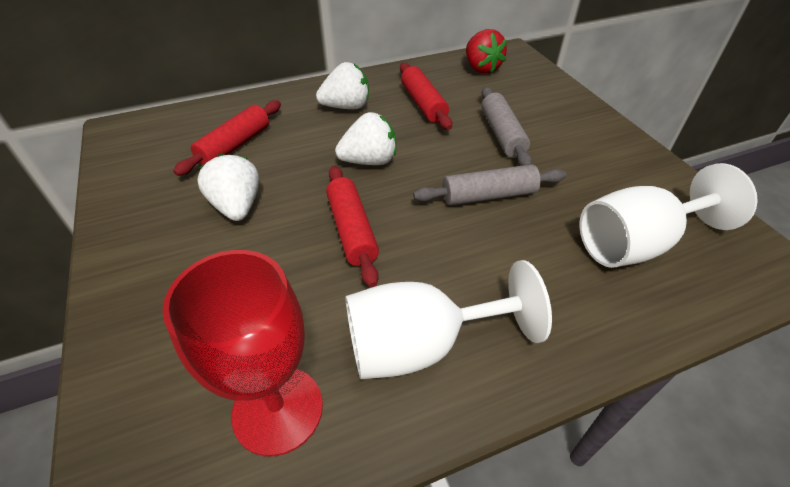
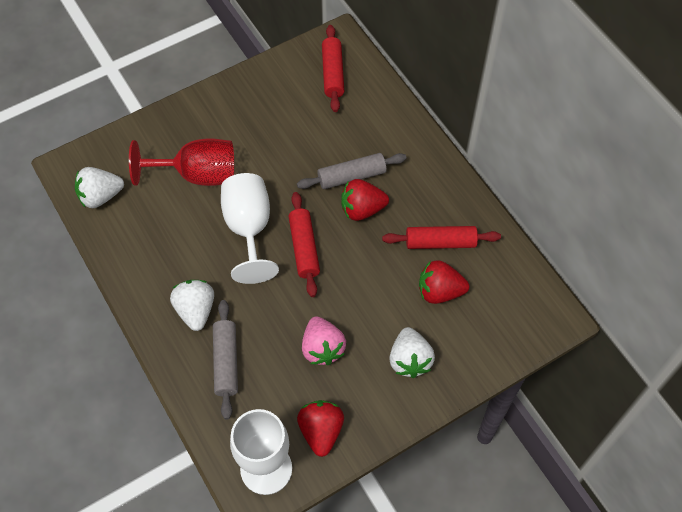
pink strawberry: 0 -> 1
red strawberry: 1 -> 3

